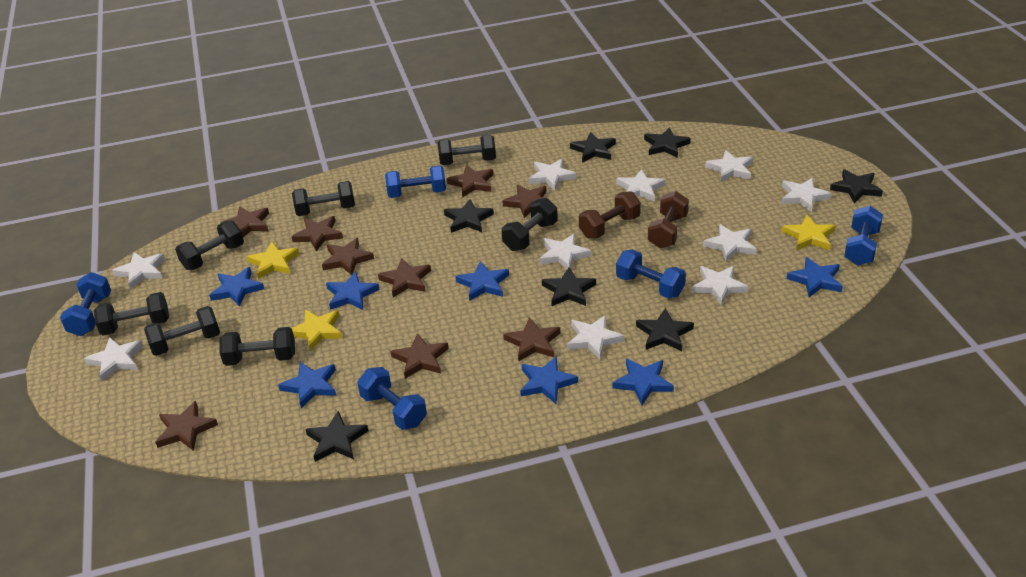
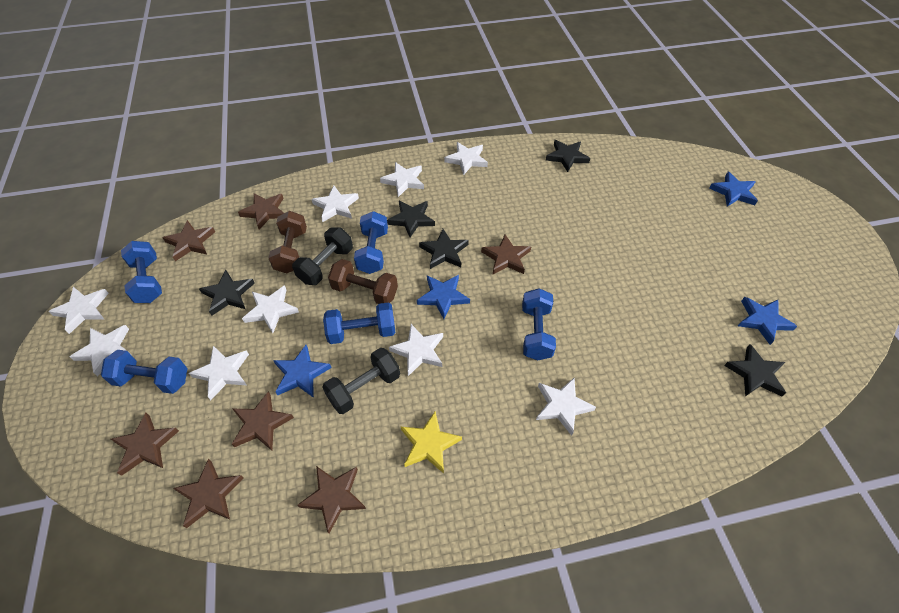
black dumbbell: 7 -> 2
black star: 7 -> 5
blue star: 7 -> 4
brown star: 9 -> 7
white star: 10 -> 9
yellow star: 3 -> 1

